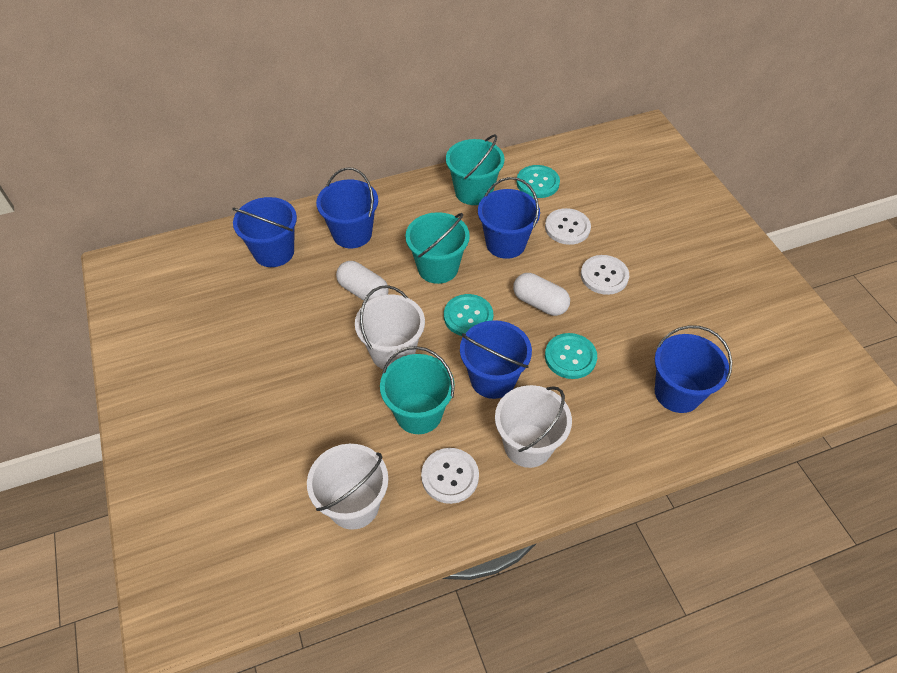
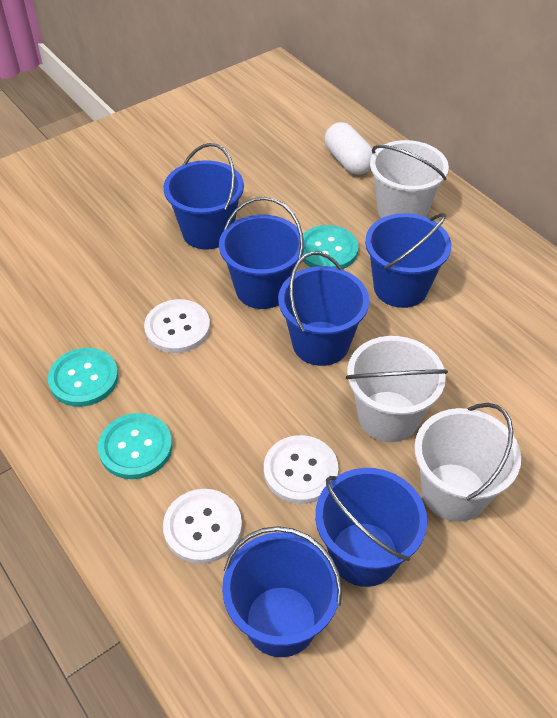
blue bucket: 5 -> 6
turquoise bucket: 3 -> 0
white capsule: 2 -> 1

